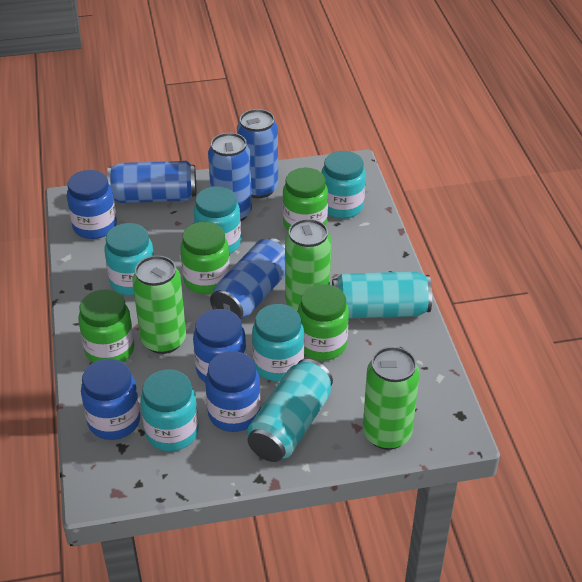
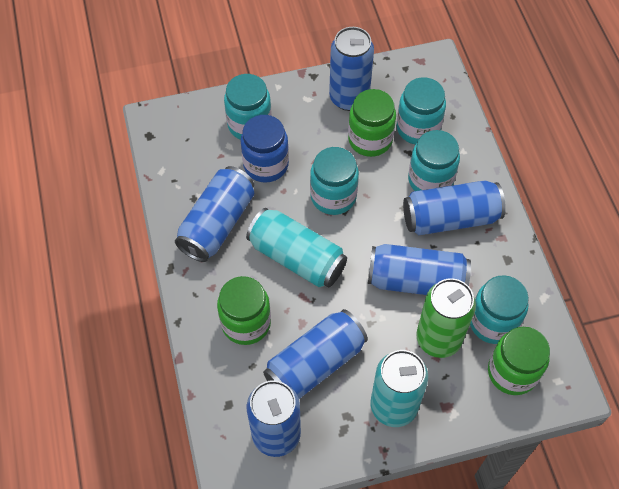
blue can: 4 -> 6
blue jar: 4 -> 1
green can: 3 -> 1
green jar: 4 -> 3

